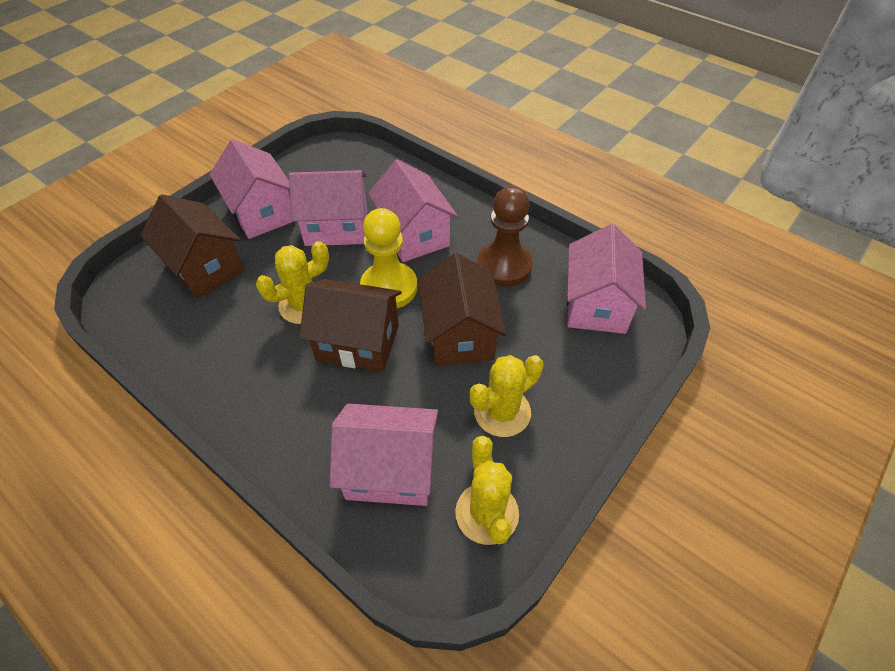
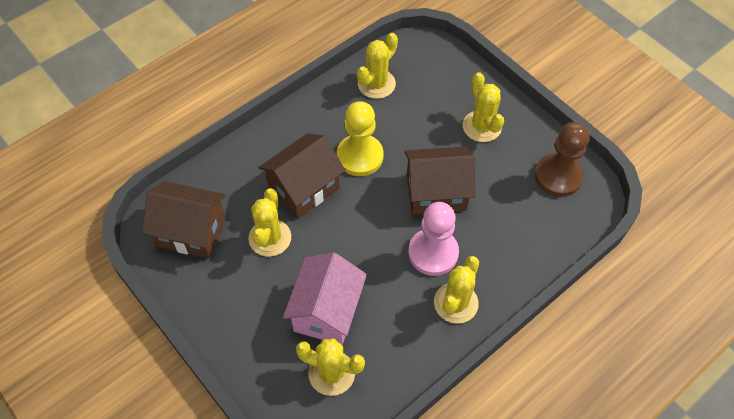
pink house: 5 -> 1
pink pawn: 0 -> 1
yellow cactus: 3 -> 5

